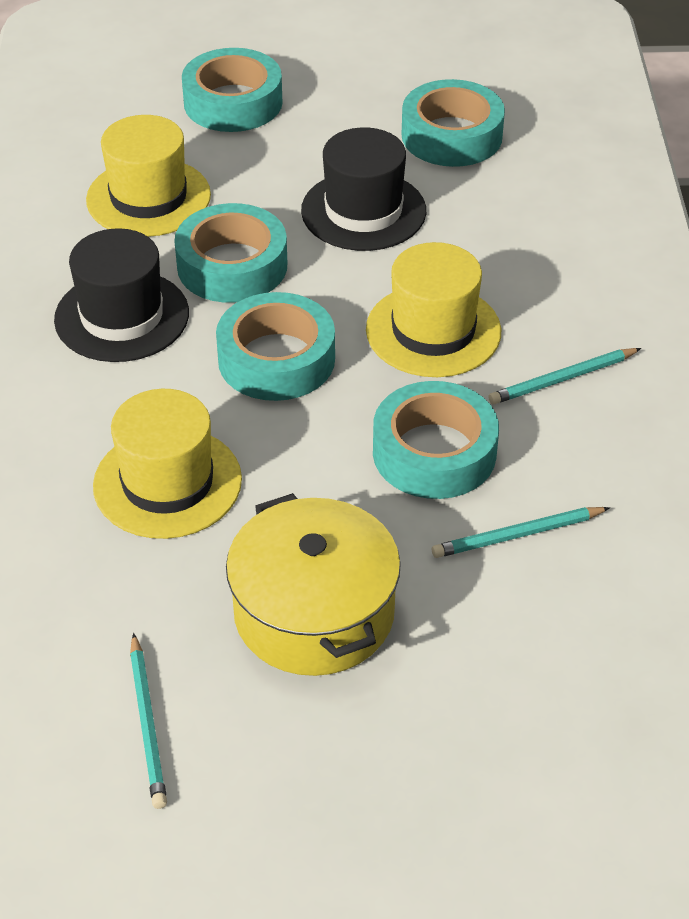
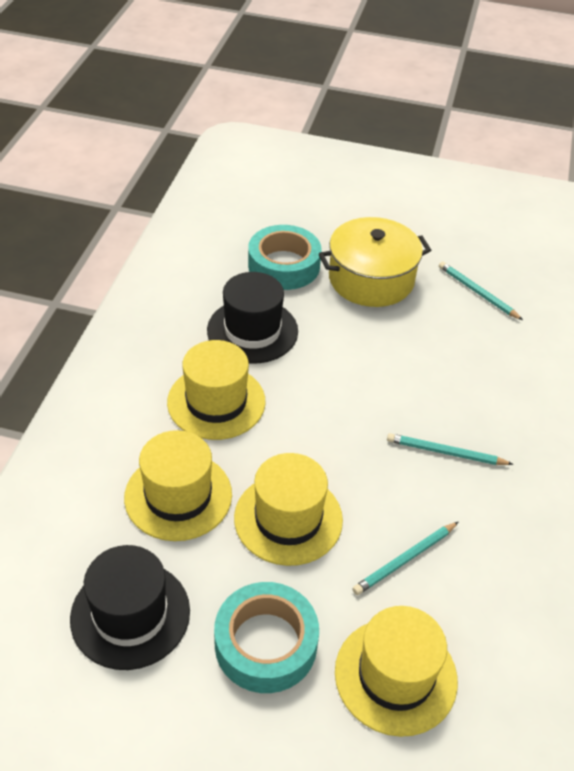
turquoise tape: 5 -> 2
yellow hat: 3 -> 4

